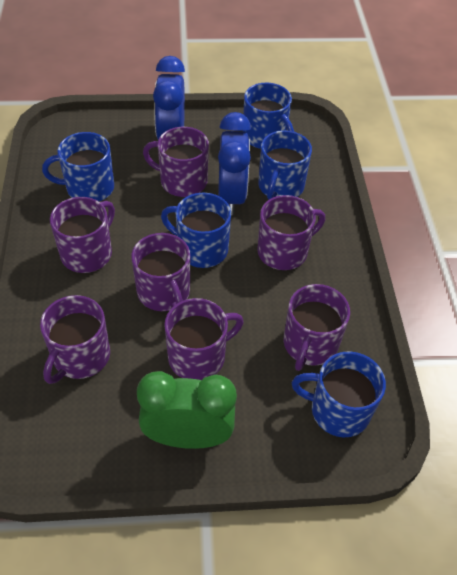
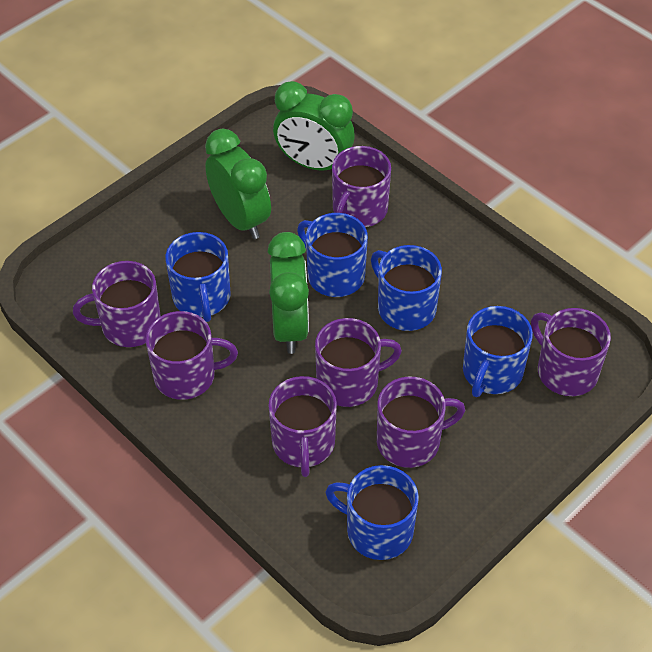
blue clock: 2 -> 0
green clock: 1 -> 3

